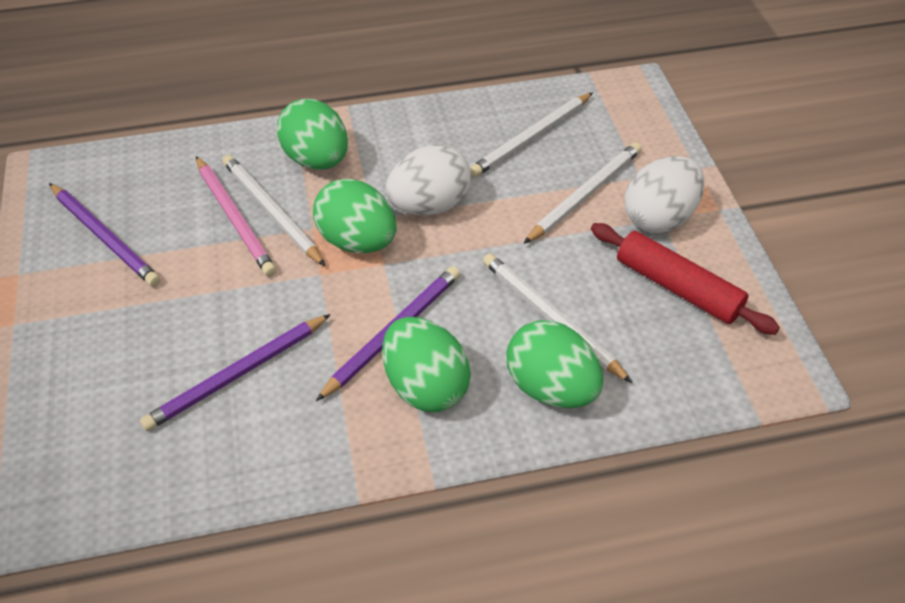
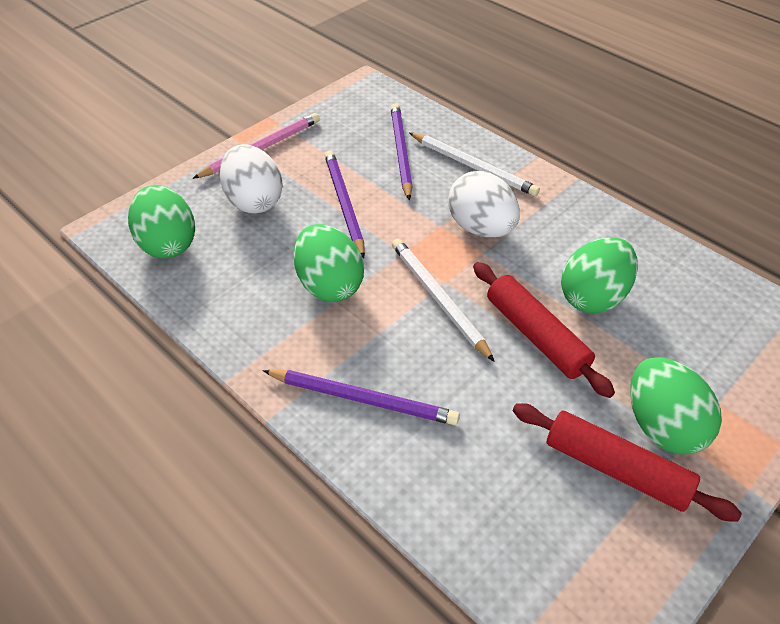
red rolling pin: 1 -> 2
white pencil: 4 -> 2

